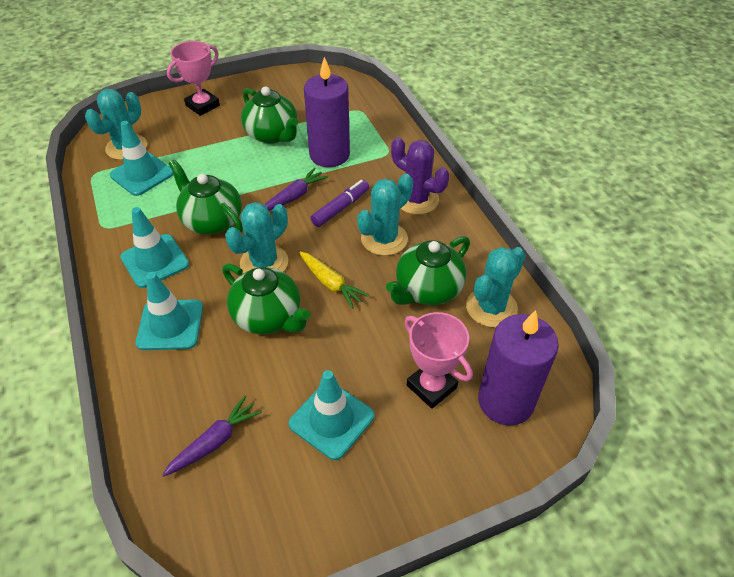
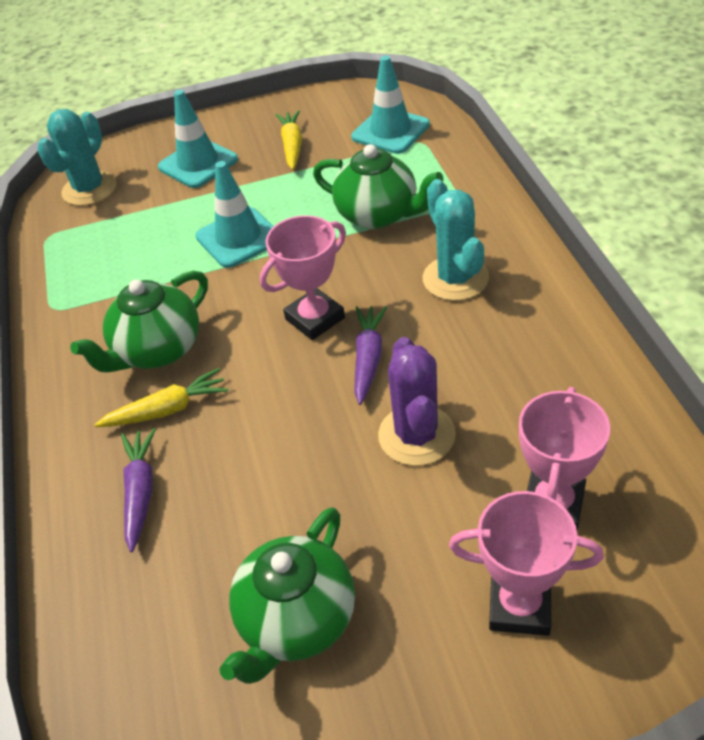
green teapot: 4 -> 3
pink trophy: 2 -> 3
purple candle: 2 -> 0
purple marker: 1 -> 0
turquoise cactus: 4 -> 2
turquoise traffic cone: 4 -> 3
yellow carrot: 1 -> 2

